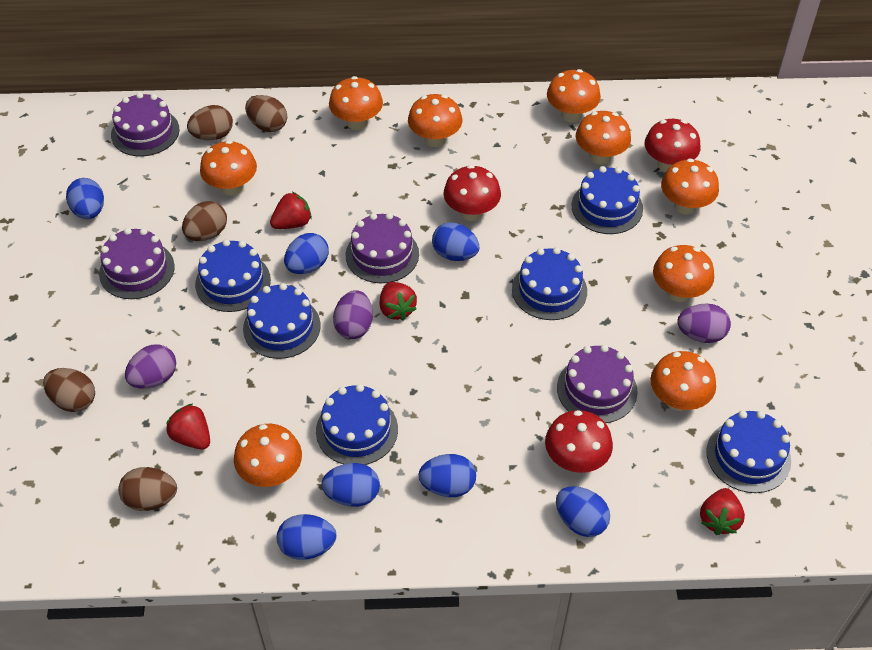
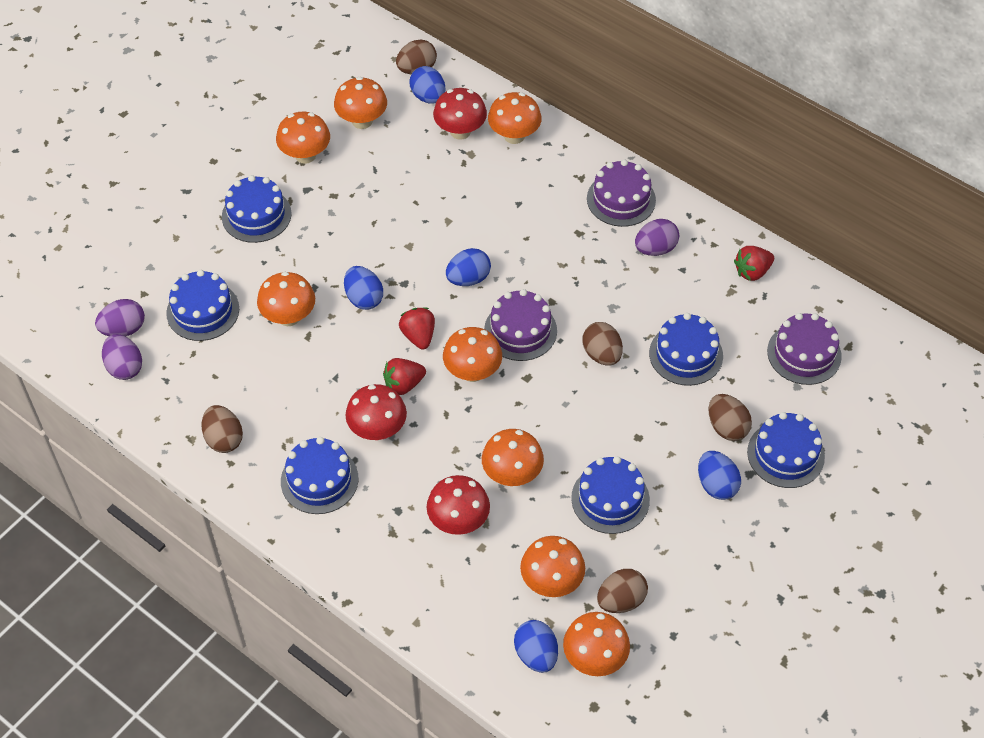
blue egg: 7 -> 5
orange mushroom: 9 -> 8
purple cake: 4 -> 3
red strawberry: 4 -> 3

